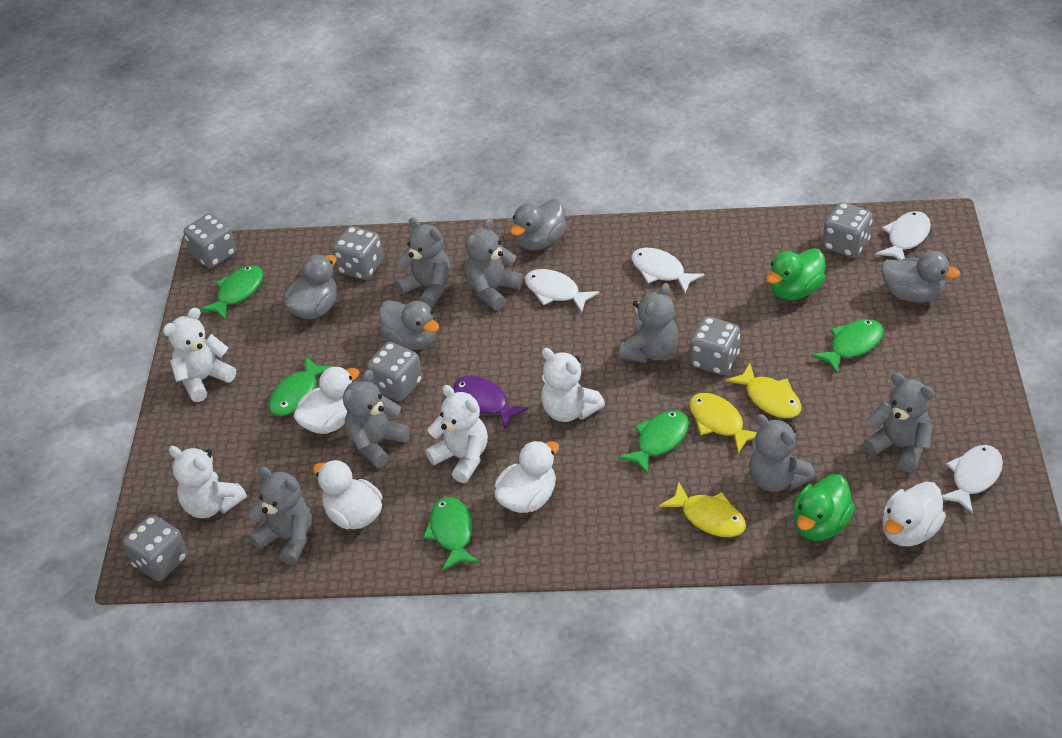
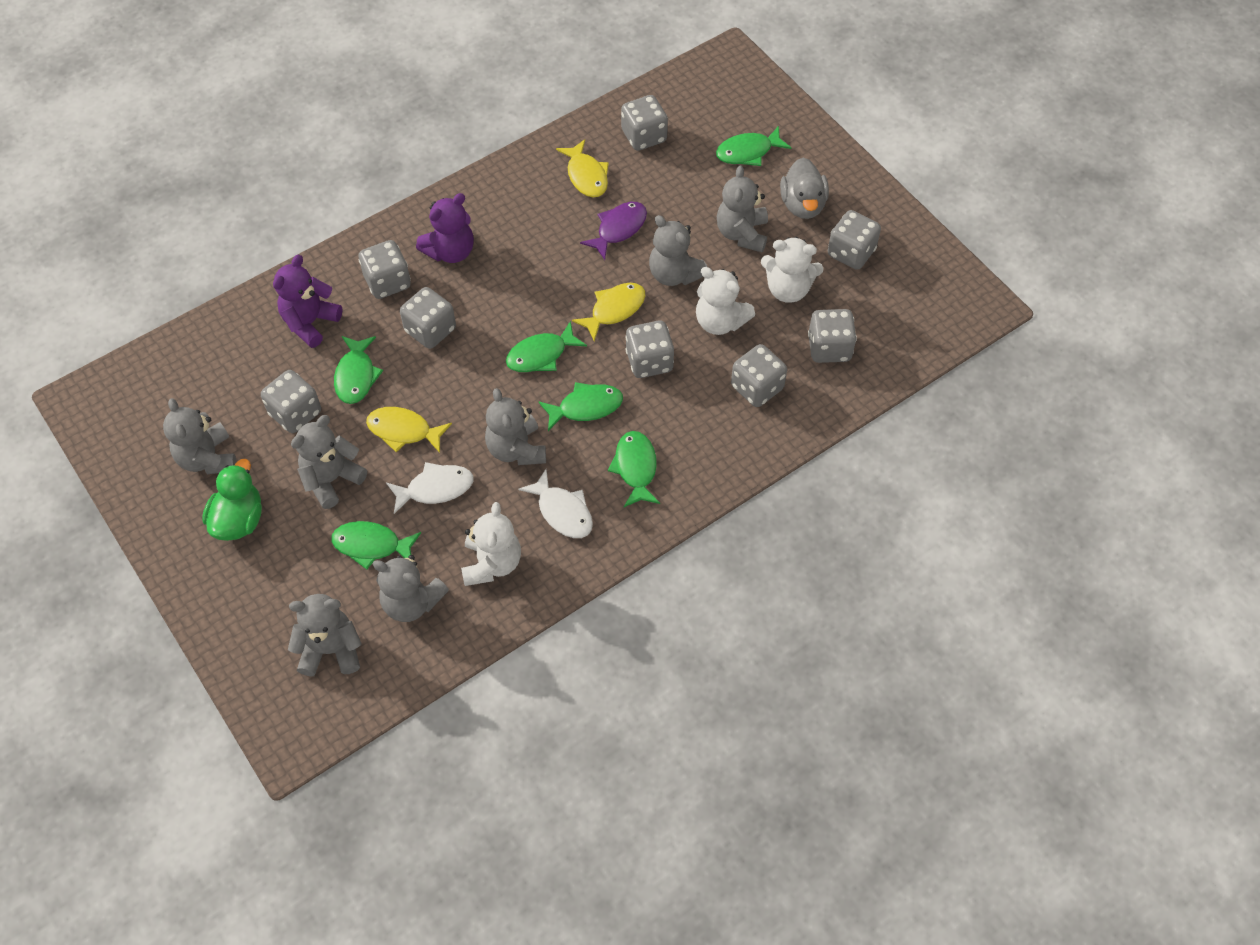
green duck: 2 -> 1
green fish: 5 -> 6
grey dice: 6 -> 8
grey duck: 4 -> 1
purple teddy bear: 0 -> 2
white duck: 4 -> 0
white fish: 4 -> 2
white teddy bear: 4 -> 3

